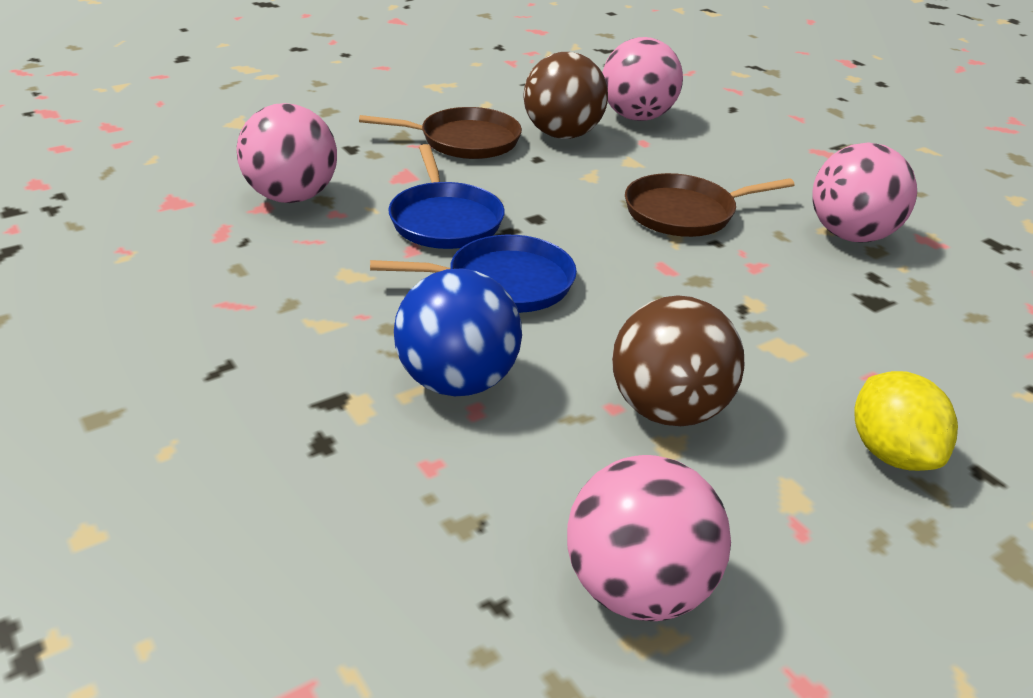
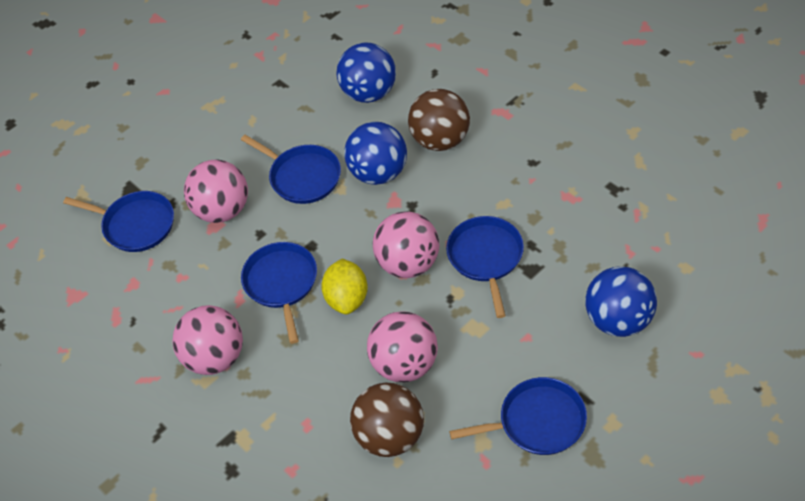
blue ball: 1 -> 3
blue pan: 2 -> 5
brown pan: 2 -> 0

